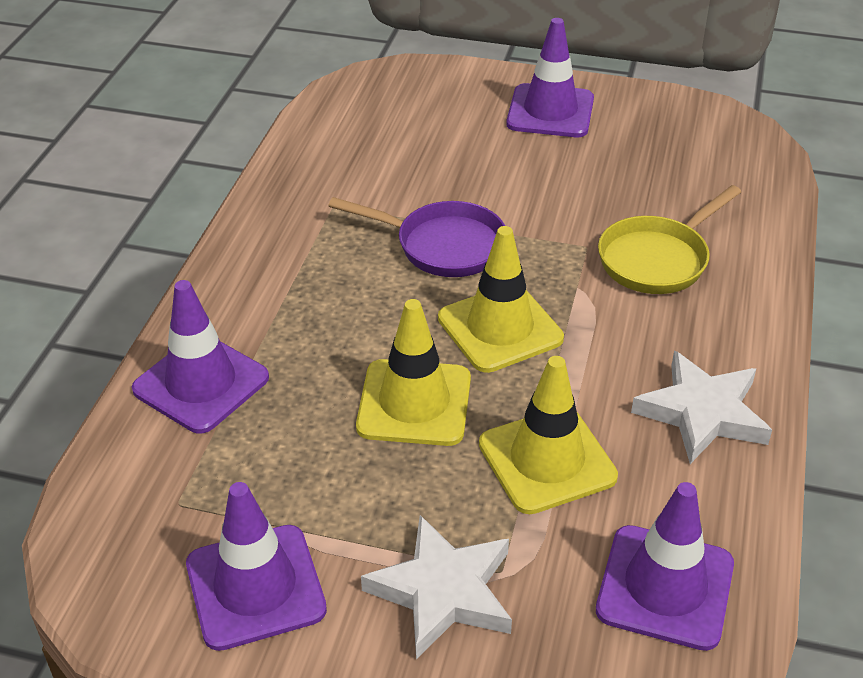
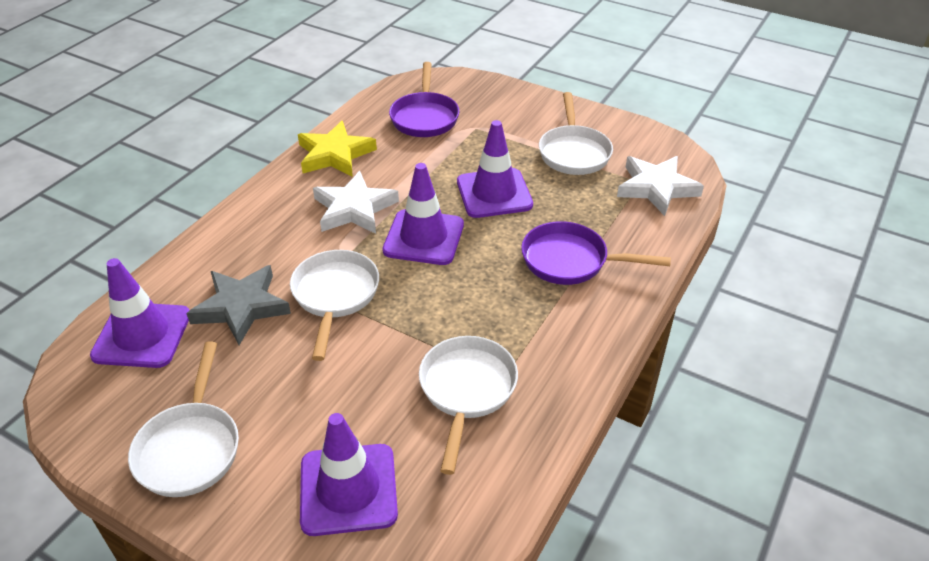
grey star: 0 -> 1
purple pan: 1 -> 2
white pan: 0 -> 4
yellow pan: 1 -> 0
yellow star: 0 -> 1
yellow traffic cone: 3 -> 0

